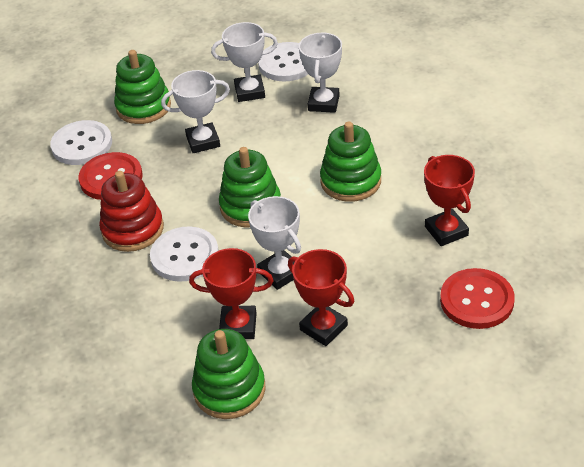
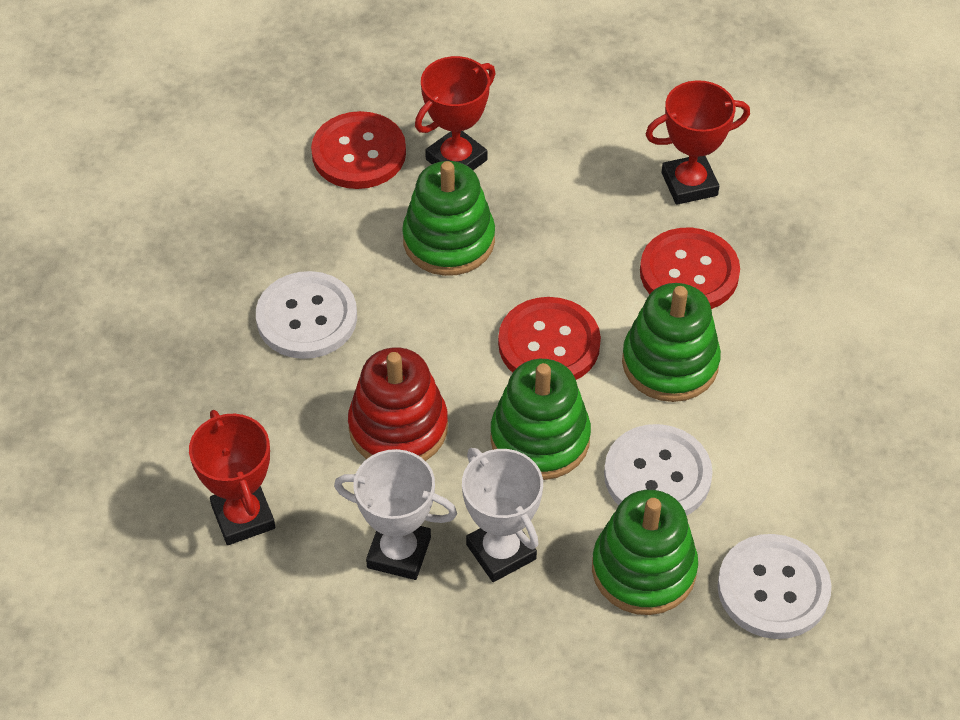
red button: 2 -> 3
white trophy: 4 -> 2

